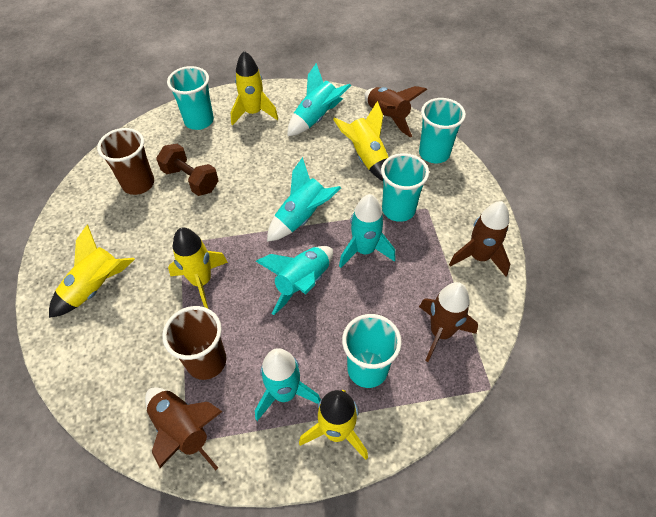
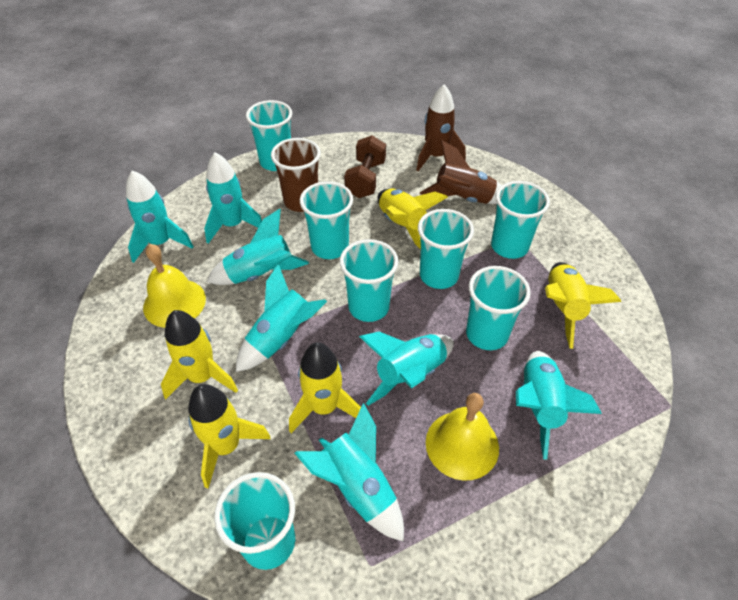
brown cup: 2 -> 1
brown rocket: 4 -> 2
turquoise cup: 4 -> 7
turquoise rocket: 5 -> 7
yellow bell: 0 -> 2

